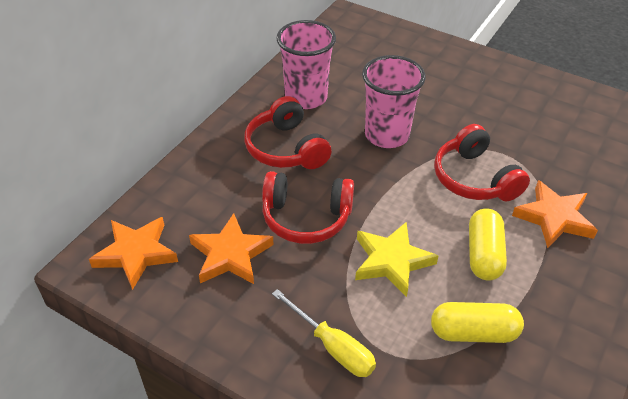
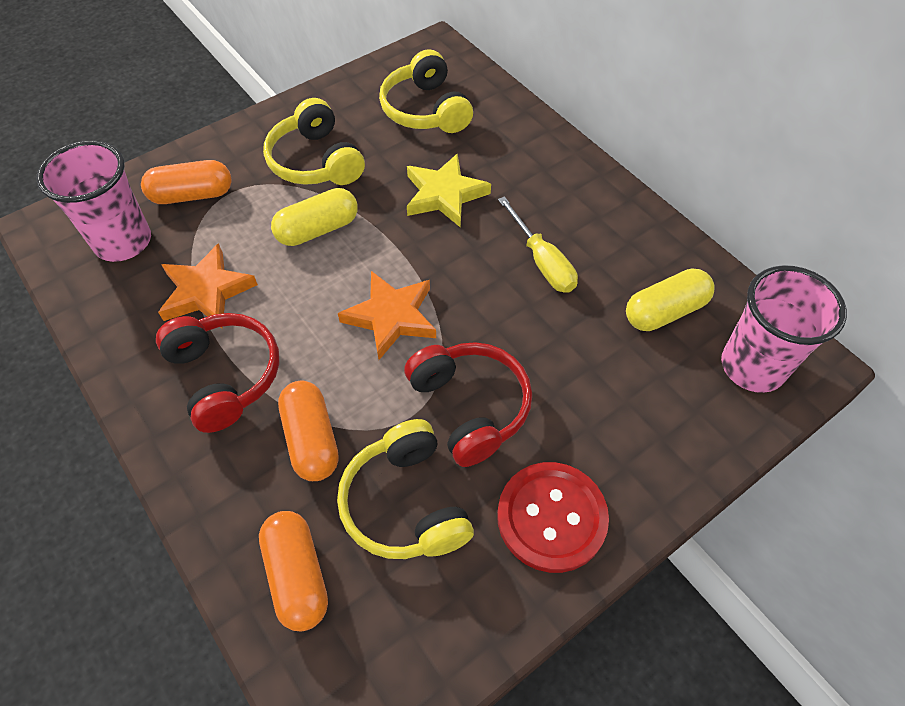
orange capsule: 0 -> 3
orange star: 3 -> 2
red button: 0 -> 1
red headphones: 3 -> 2
yellow headphones: 0 -> 3

